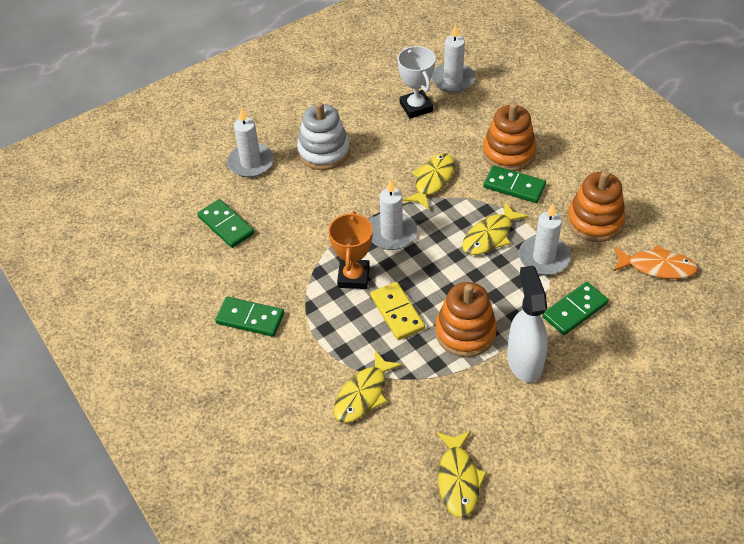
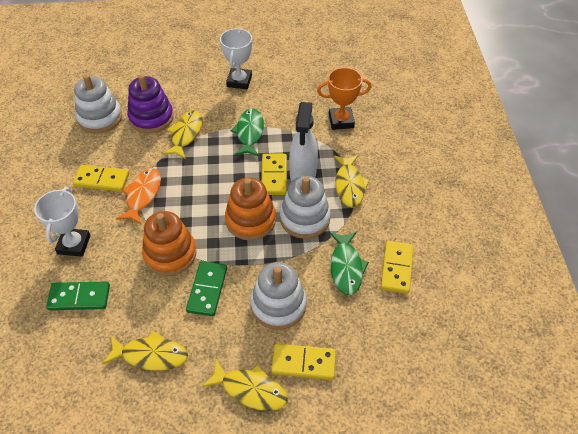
green domino: 4 -> 2
green fish: 0 -> 2
orange stacking toy: 3 -> 2
purple stacking toy: 0 -> 1
white candle: 4 -> 0
white stacking toy: 1 -> 3
white trophy: 1 -> 2
yellow domino: 1 -> 4

